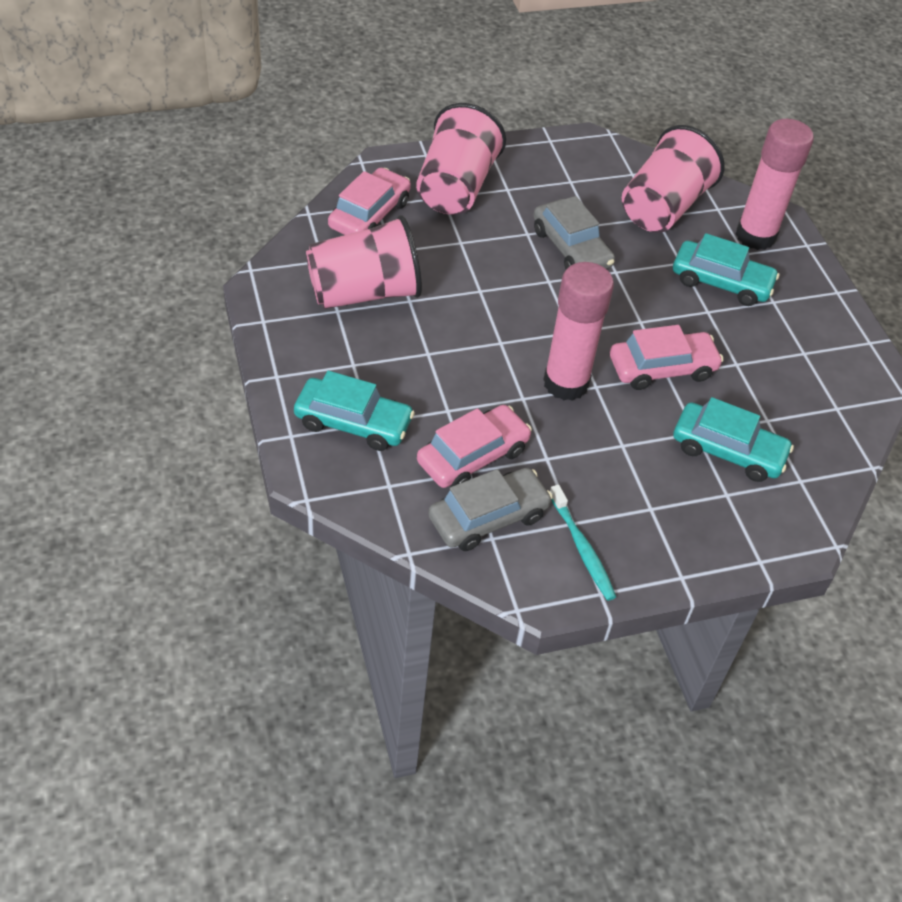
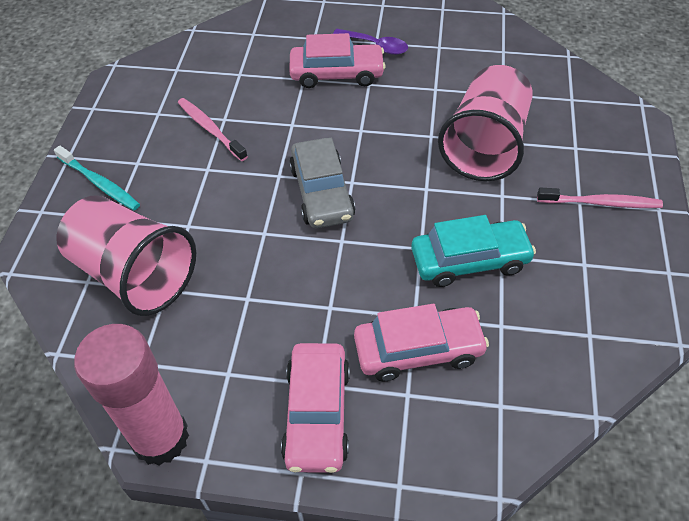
grey car: 2 -> 1
pink cup: 3 -> 2
pink glue stick: 2 -> 1
pink toothbrush: 0 -> 2
purple spoon: 0 -> 1
turquoise car: 3 -> 1

